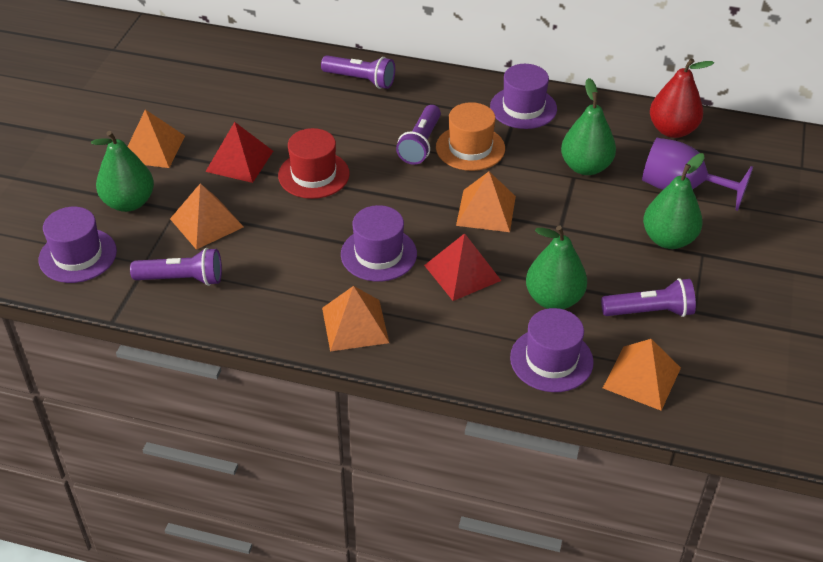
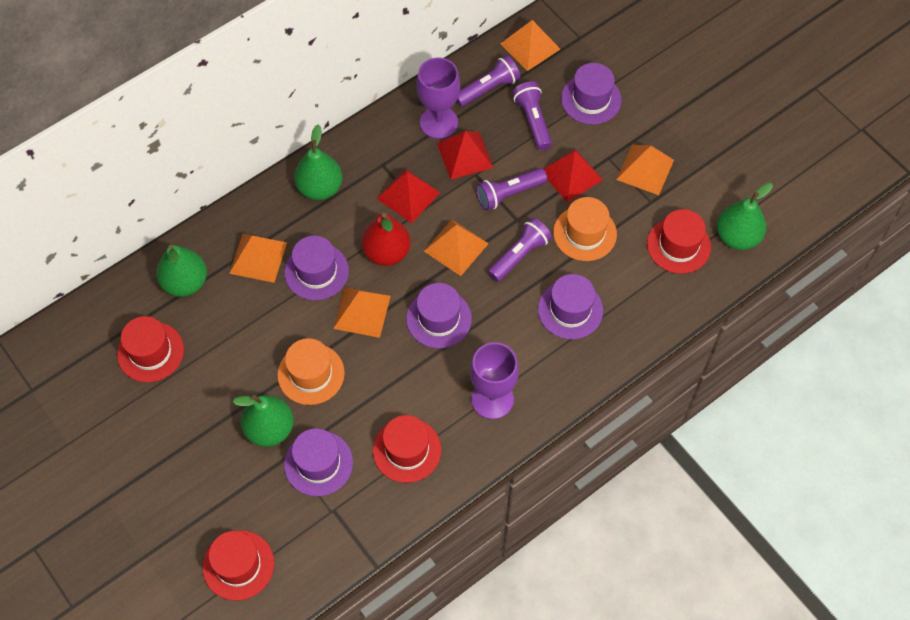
orange hat: 1 -> 2
purple goblet: 1 -> 2
purple hat: 4 -> 5
red hat: 1 -> 4
red pyramid: 2 -> 3

